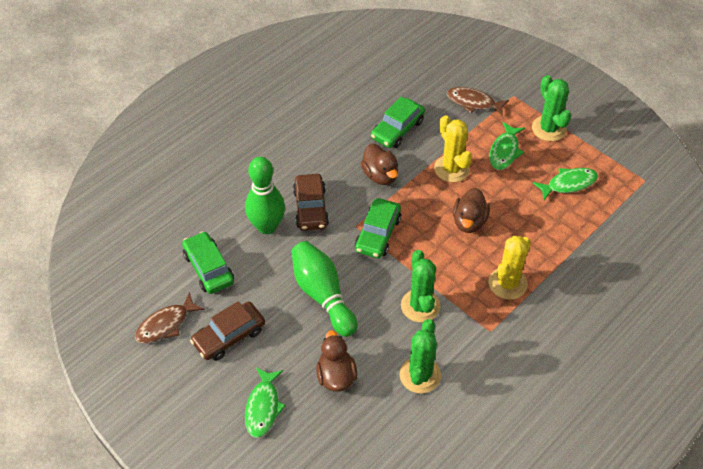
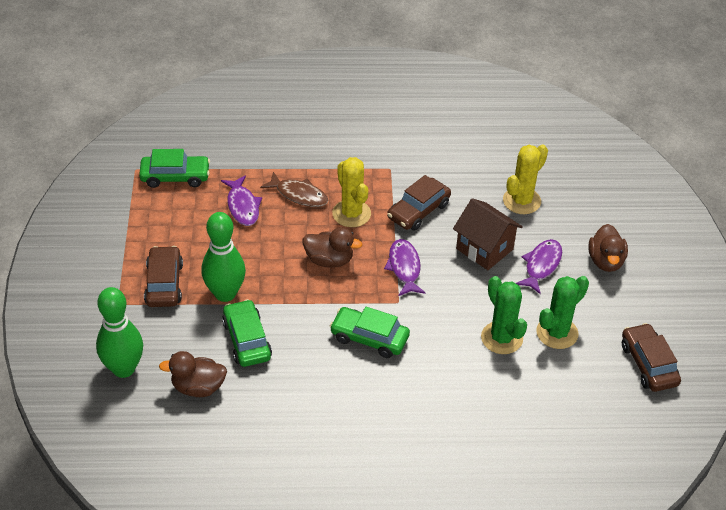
brown car: 2 -> 3
brown fish: 2 -> 1
brown house: 0 -> 1
green cactus: 3 -> 2
green fish: 3 -> 0
purple fish: 0 -> 3

